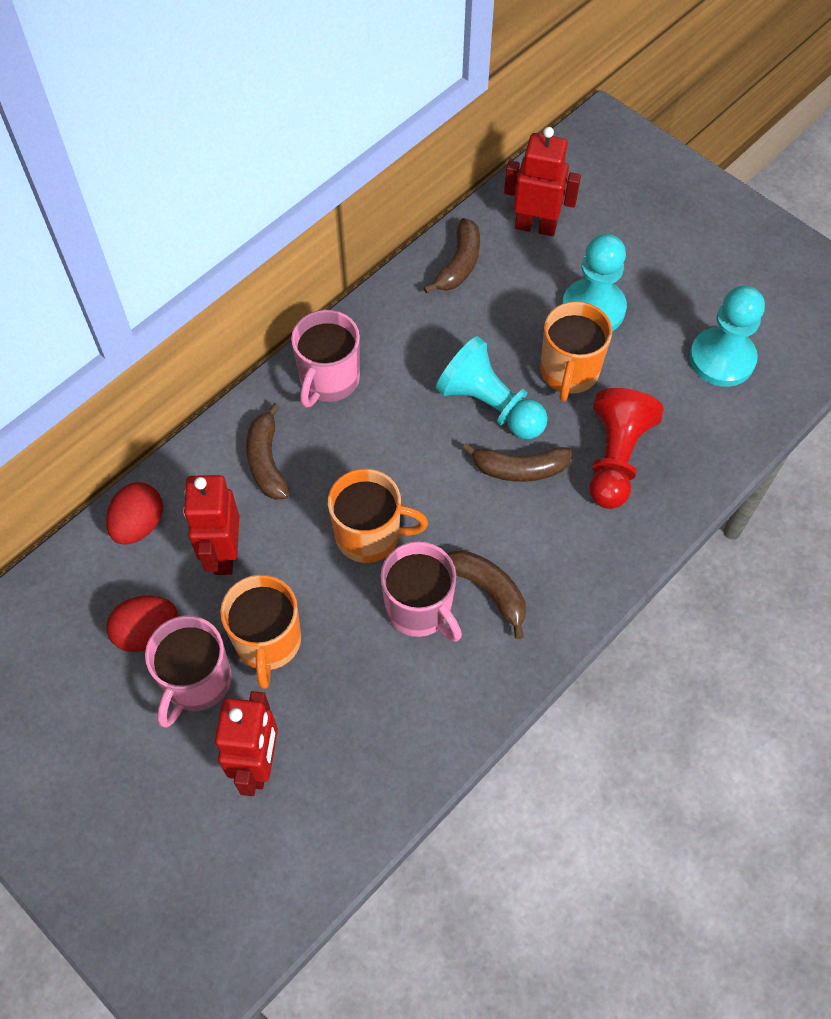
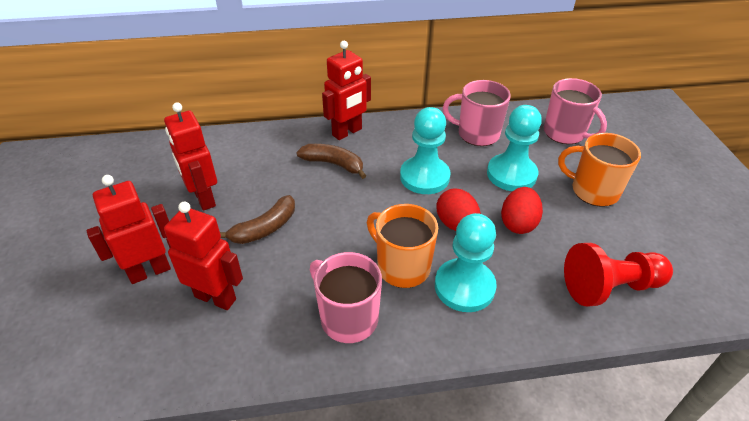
brown banana: 4 -> 2
orange mug: 3 -> 2
red robot: 3 -> 4

